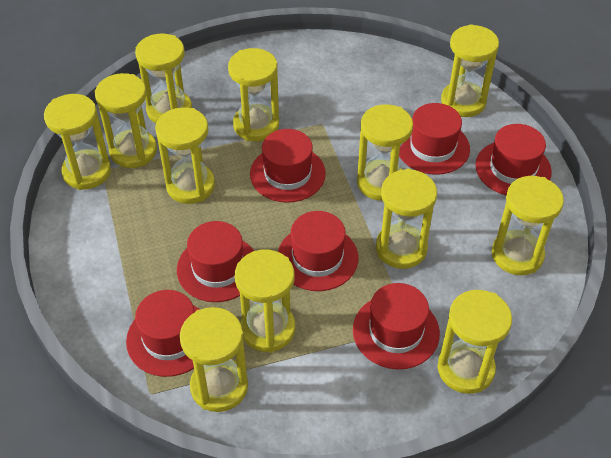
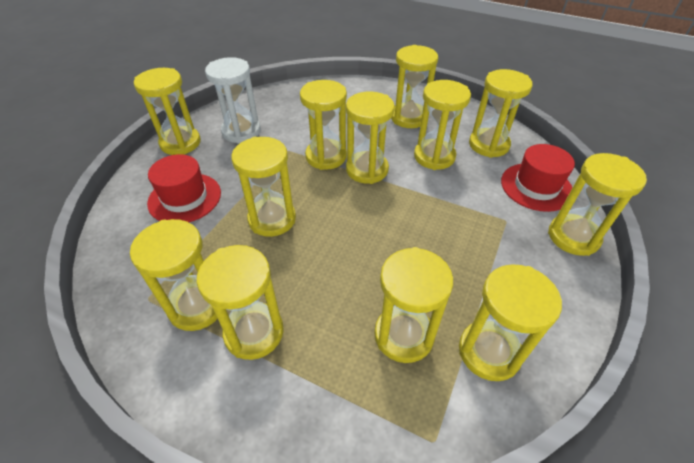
red hat: 7 -> 2
white hourglass: 0 -> 1

